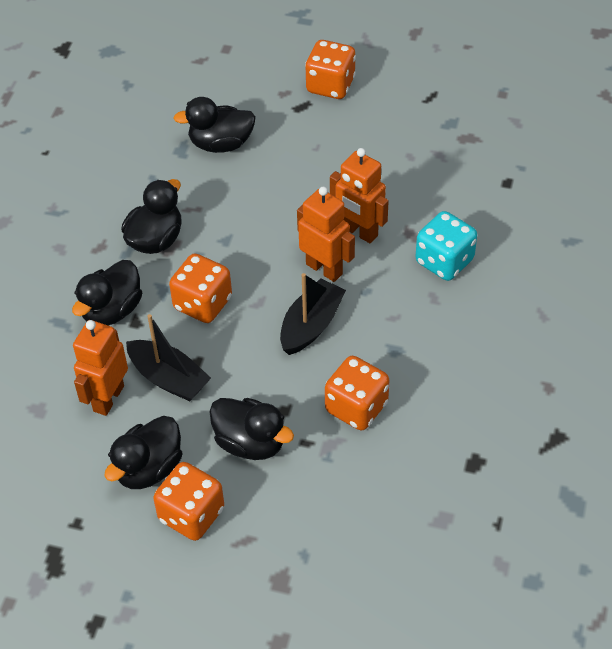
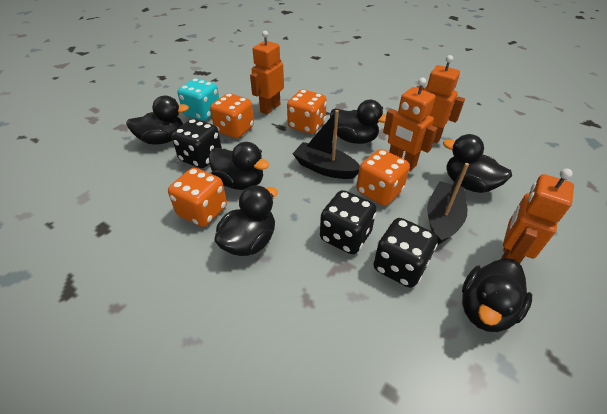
black dice: 0 -> 3
black duck: 5 -> 6
orange robot: 3 -> 4

